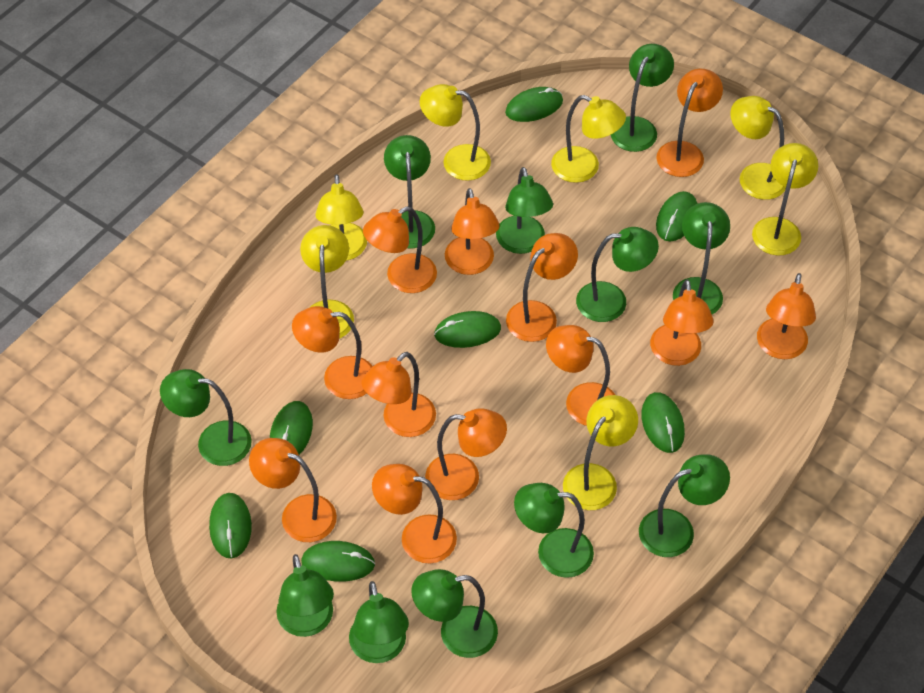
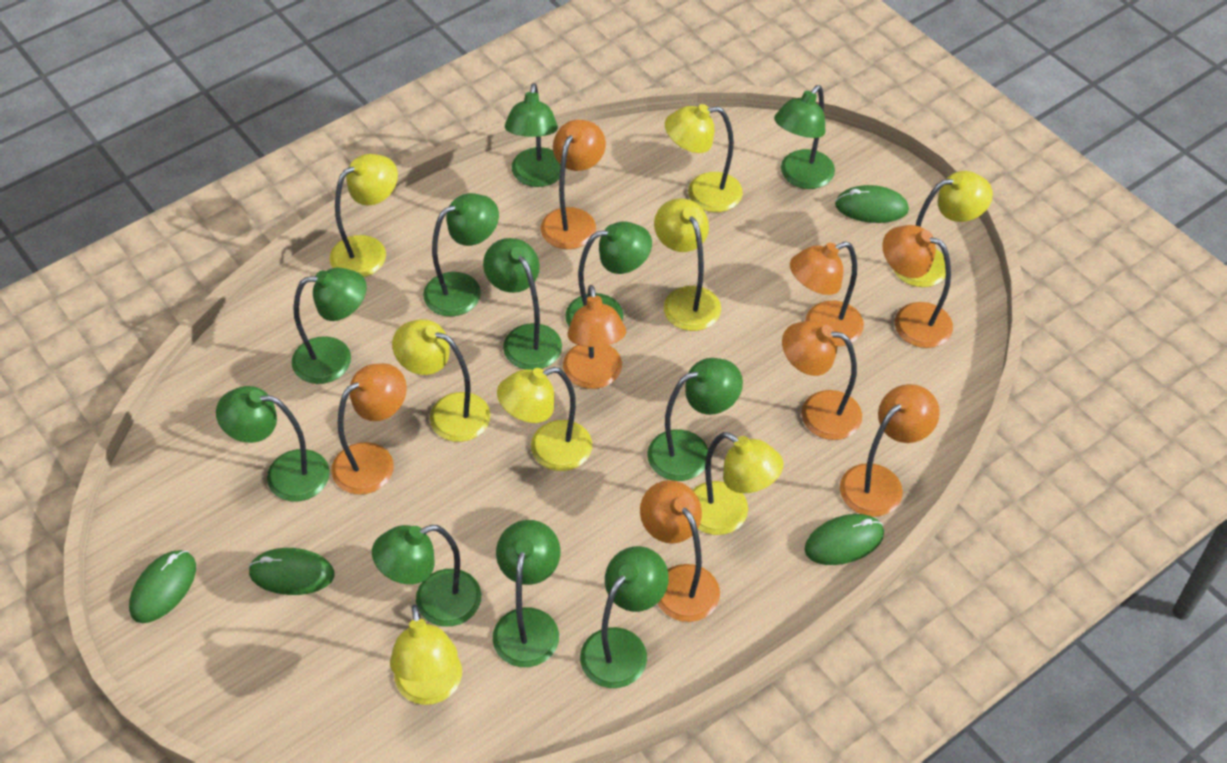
green mouse: 7 -> 4
orange lamp: 12 -> 8
yellow lamp: 7 -> 8

